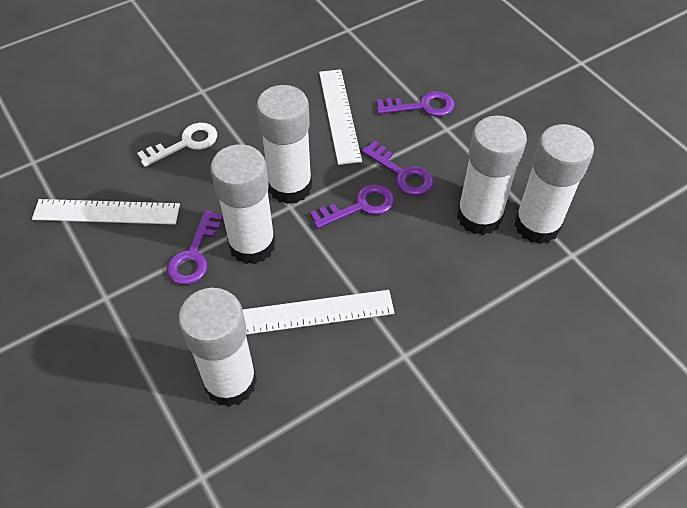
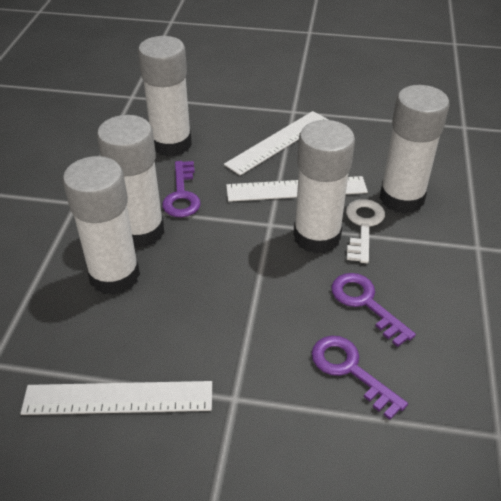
purple key: 4 -> 3

